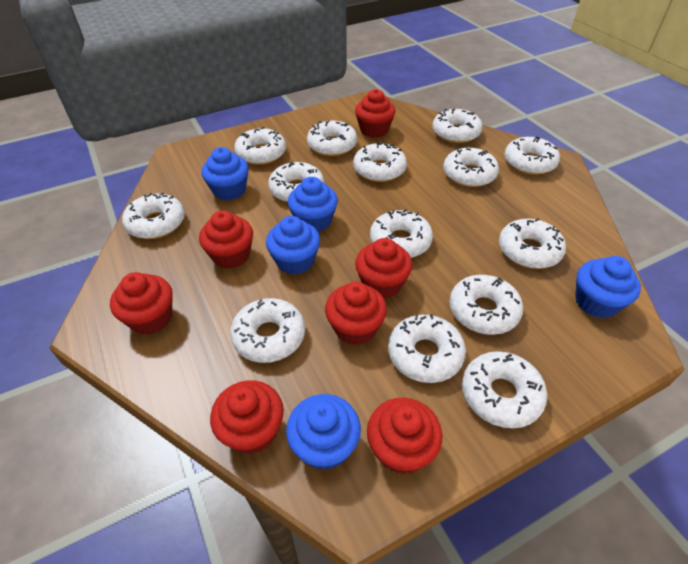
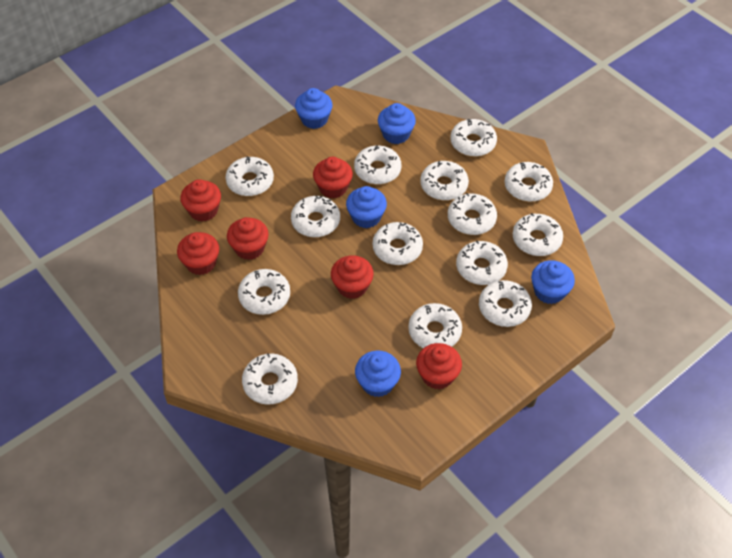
red cupcake: 7 -> 6

